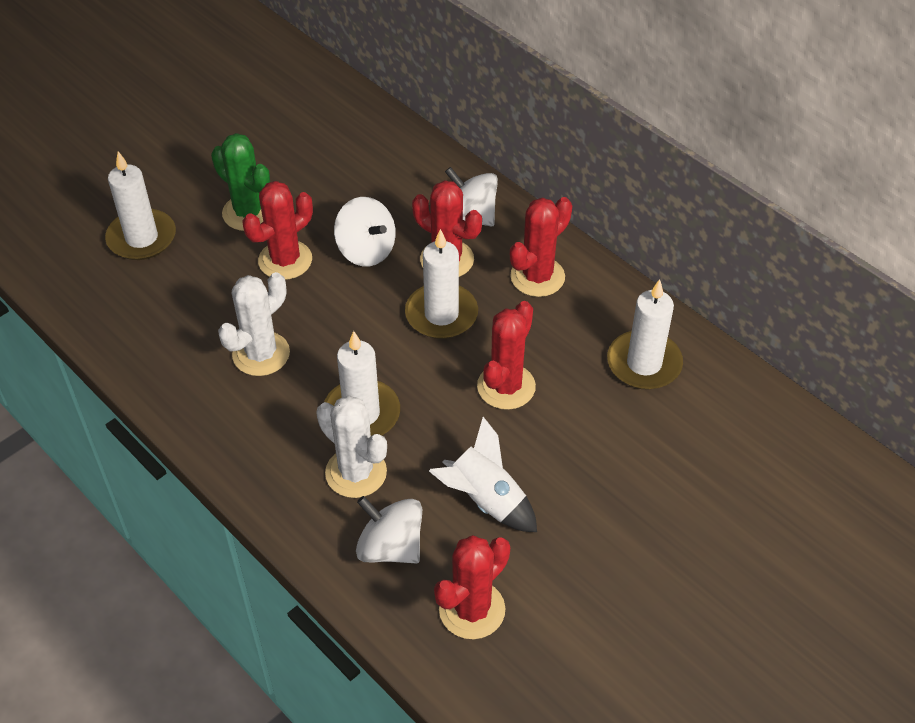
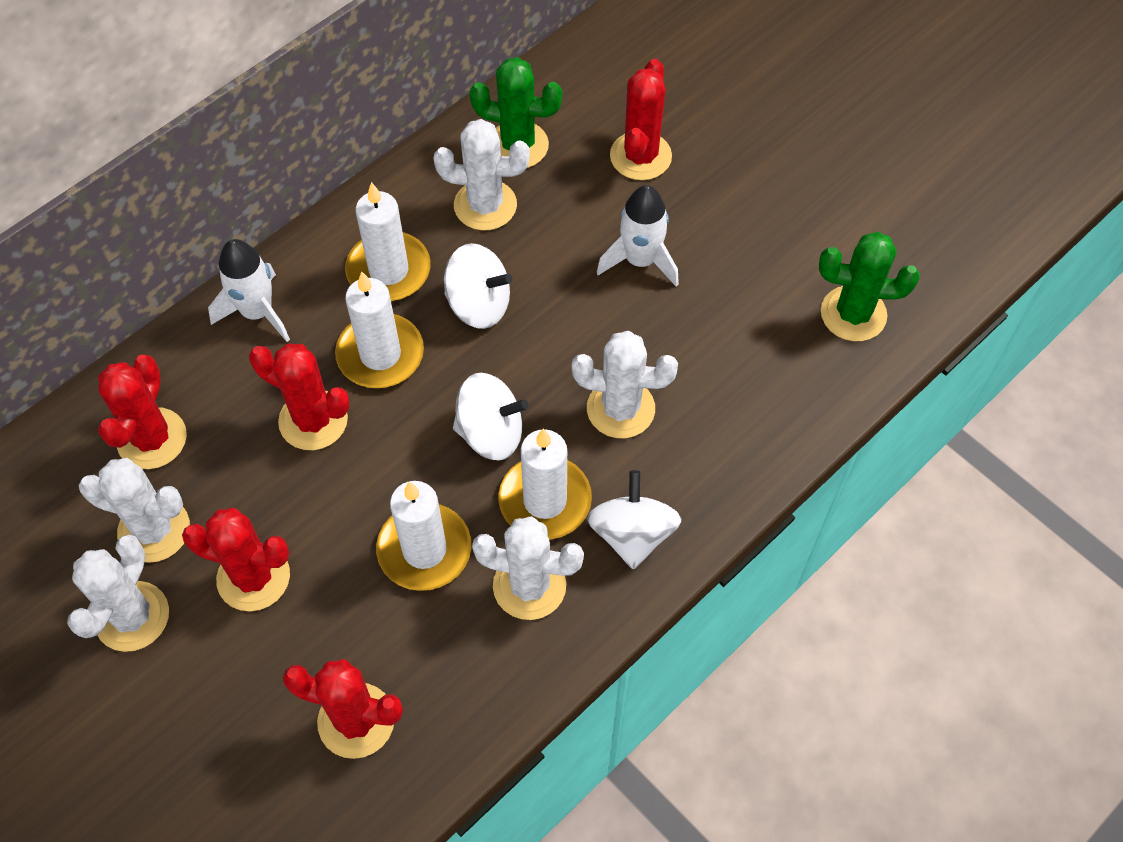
green cactus: 1 -> 2
white cactus: 2 -> 5
white rocket: 1 -> 2

